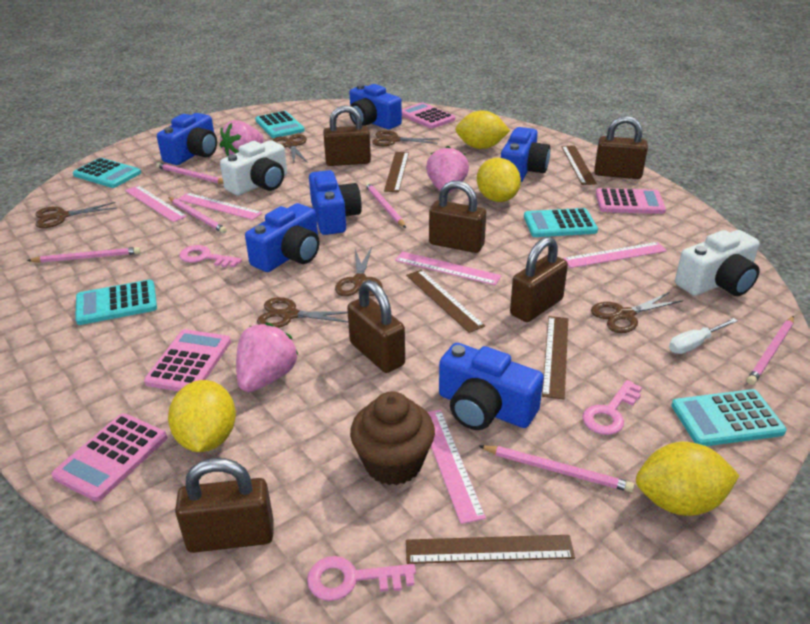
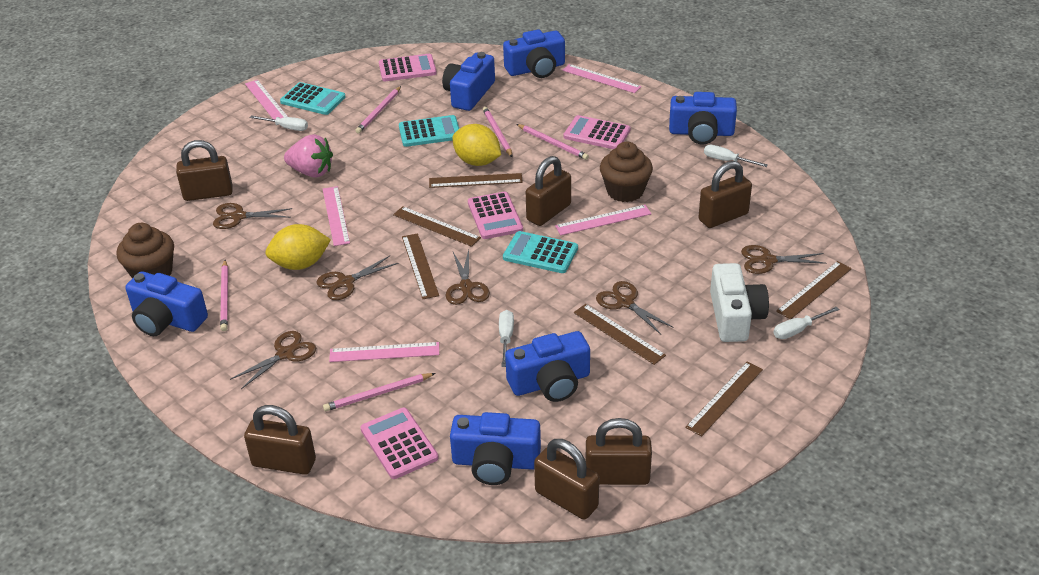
brown cupcake: 1 -> 2
brown ruler: 5 -> 6
pink key: 3 -> 0
pink pencil: 6 -> 5
pink strawberry: 3 -> 1
turquoise calculator: 5 -> 3
white camera: 2 -> 1
white screwdriver: 1 -> 4
yellow lemon: 4 -> 2

